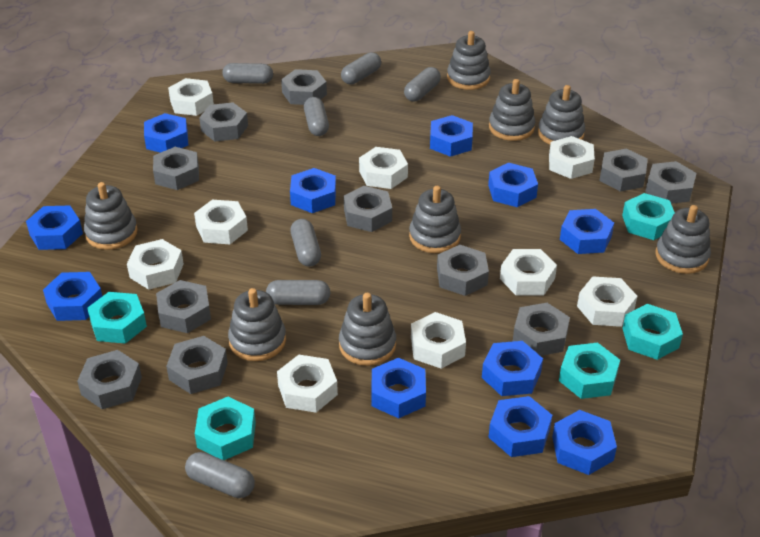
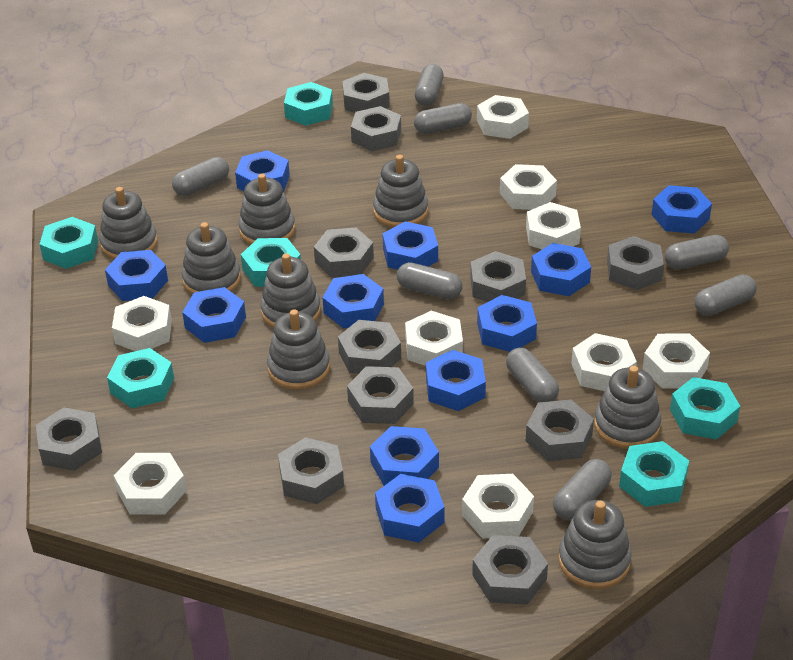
grey capsule: 7 -> 8
turquoise nut: 5 -> 6

